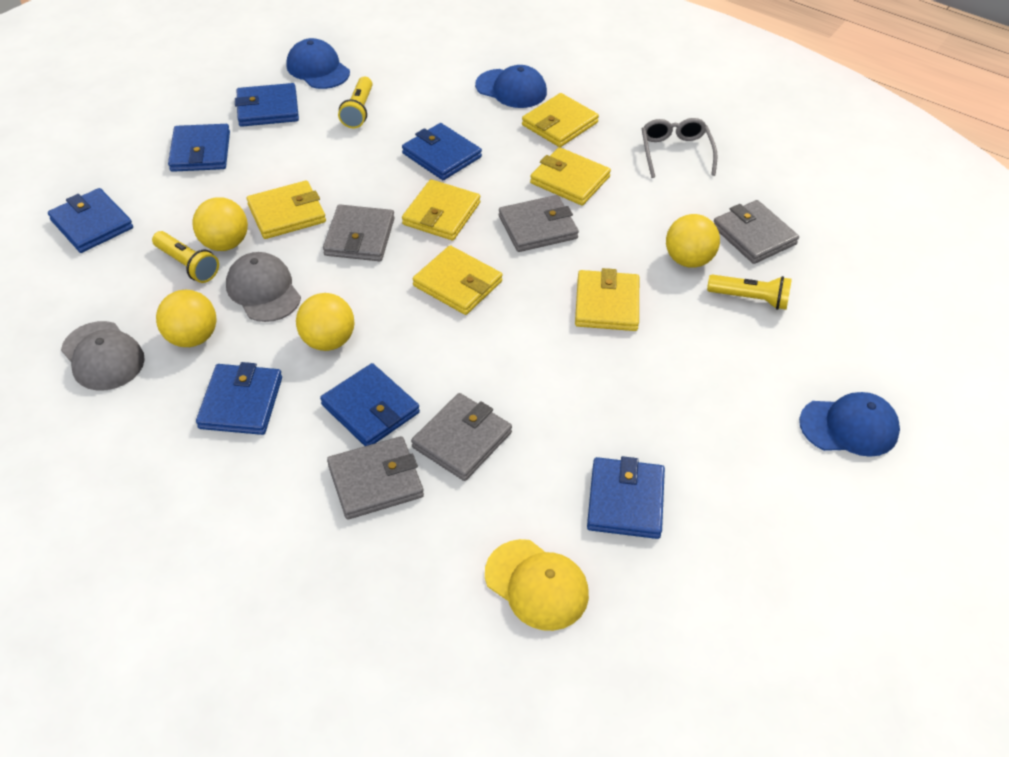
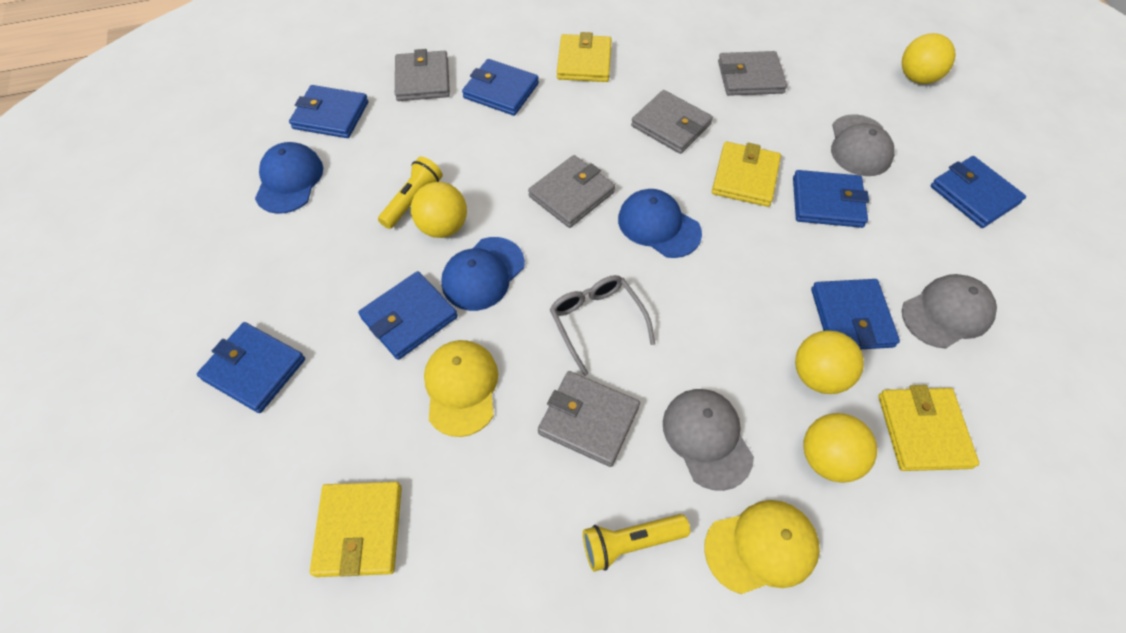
grey cap: 2 -> 3
yellow cap: 1 -> 2
yellow flashlight: 3 -> 2
yellow wallet: 6 -> 4

